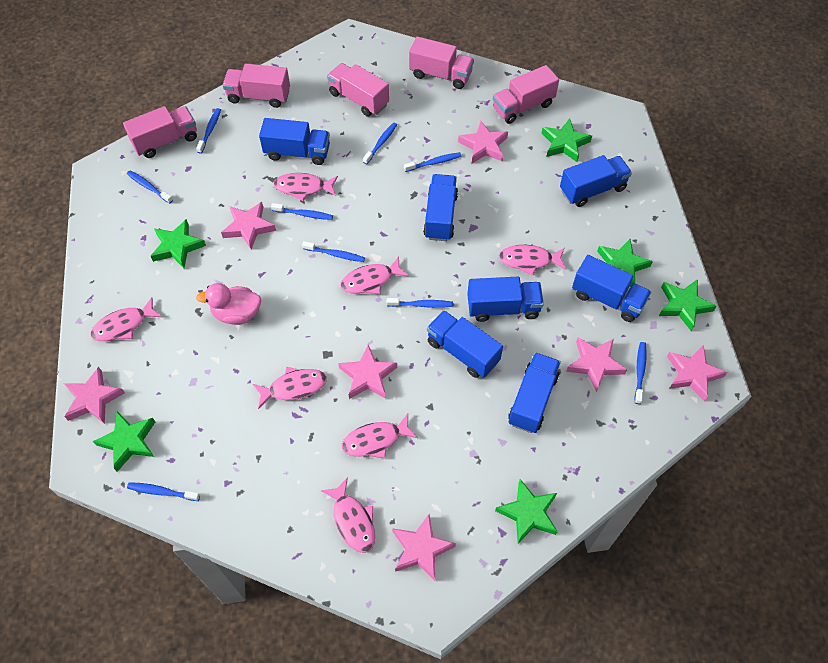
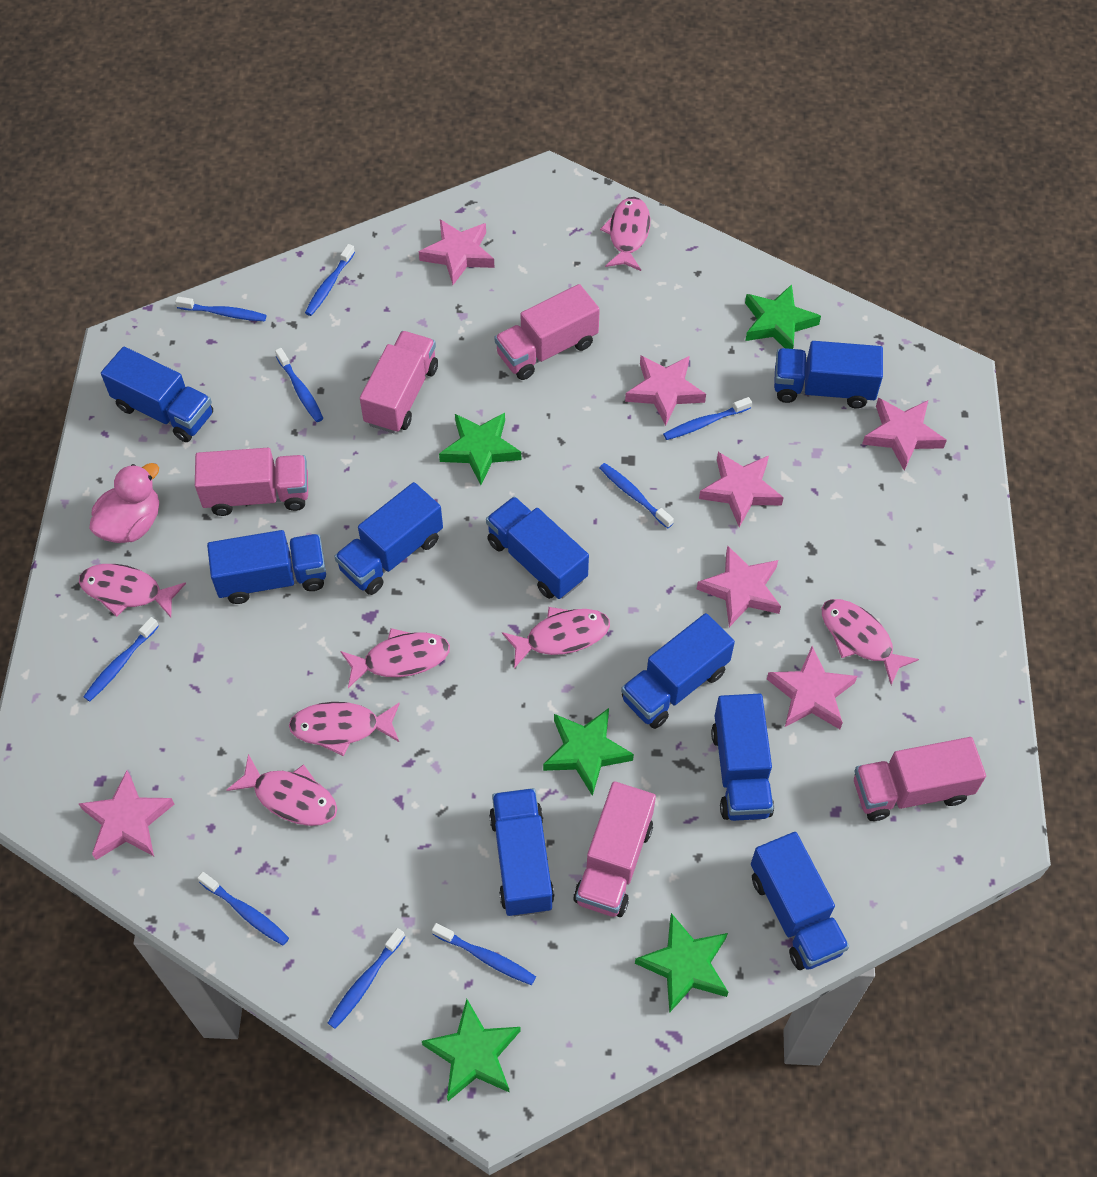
blue truck: 7 -> 9
green star: 6 -> 5

